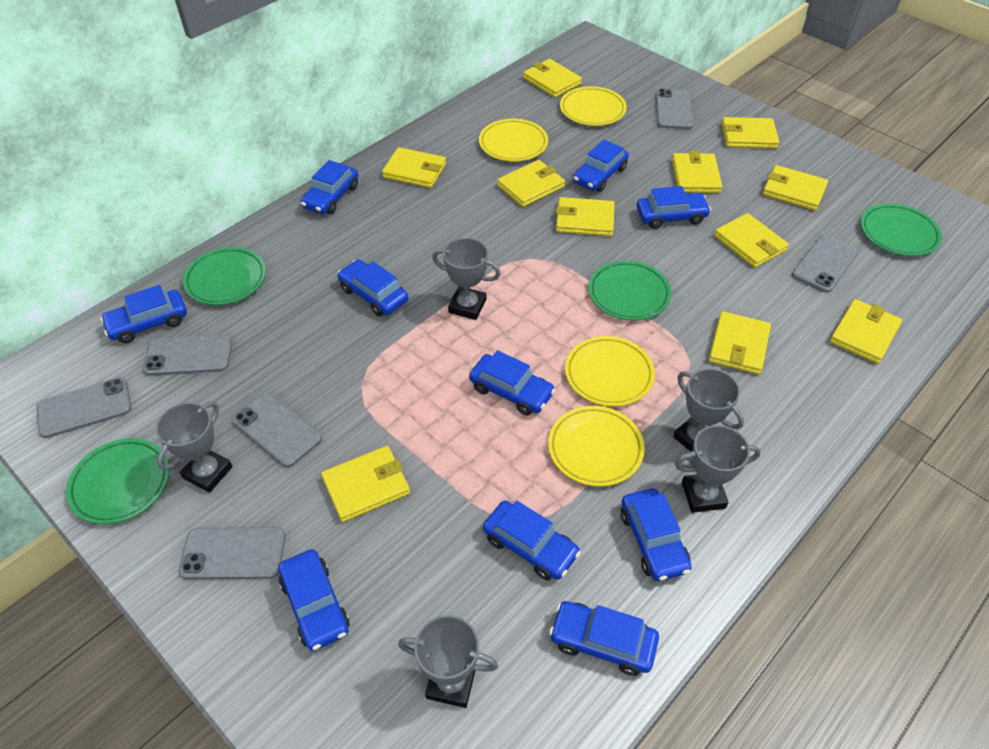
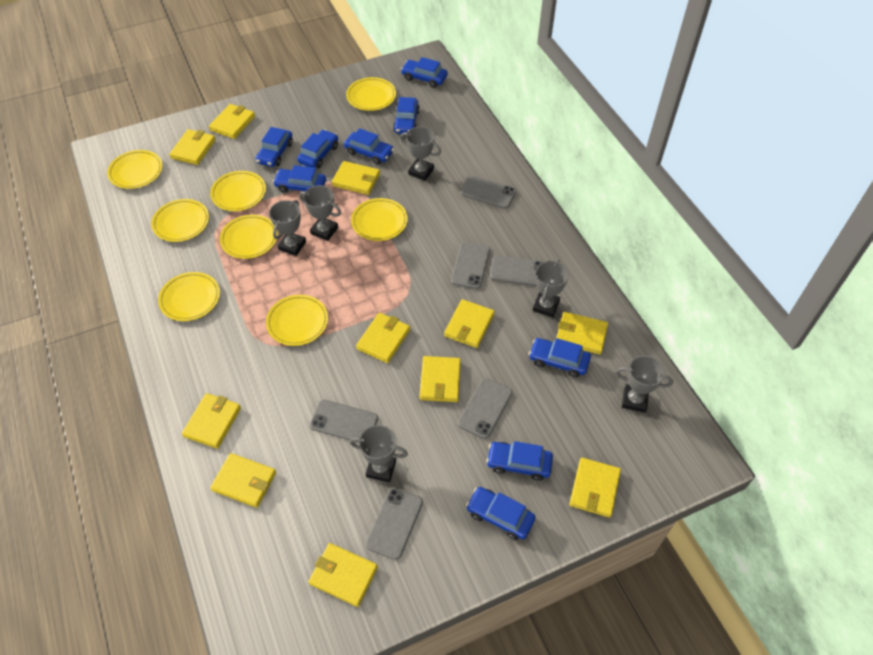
blue car: 10 -> 9
green plate: 4 -> 0
grey trophy: 5 -> 6
yellow plate: 4 -> 8

